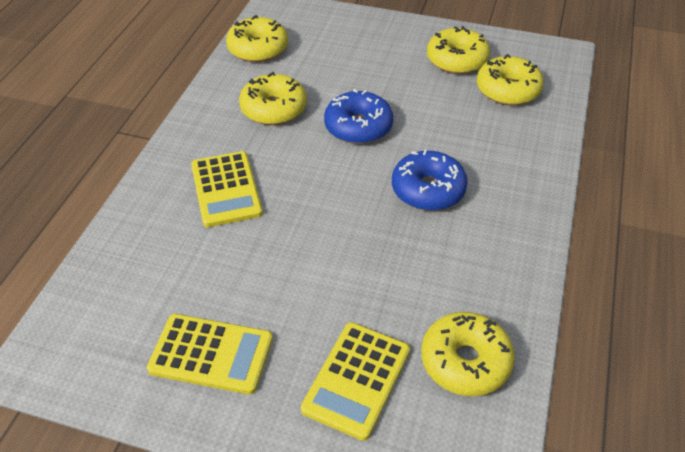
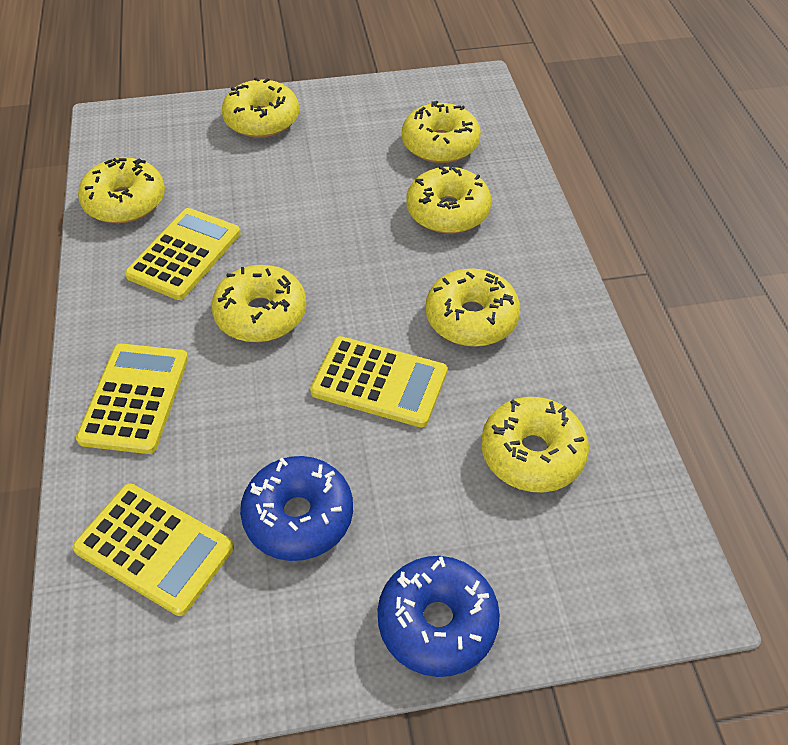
yellow calculator: 3 -> 4
yellow donut: 5 -> 7

